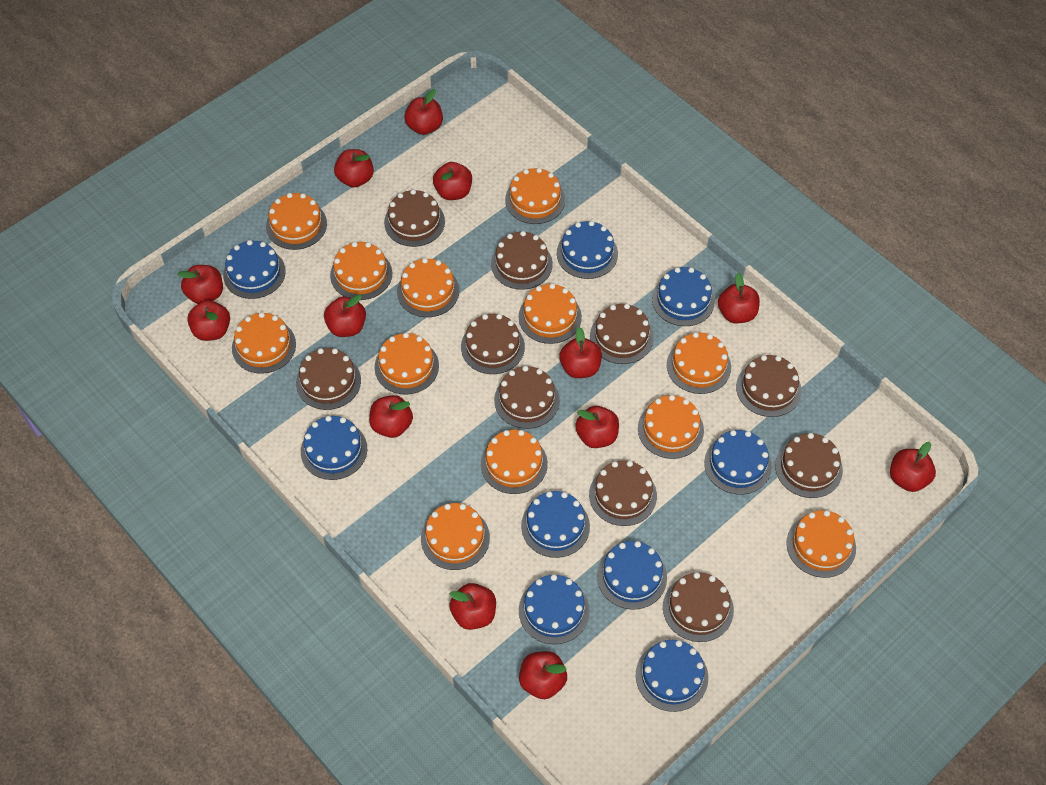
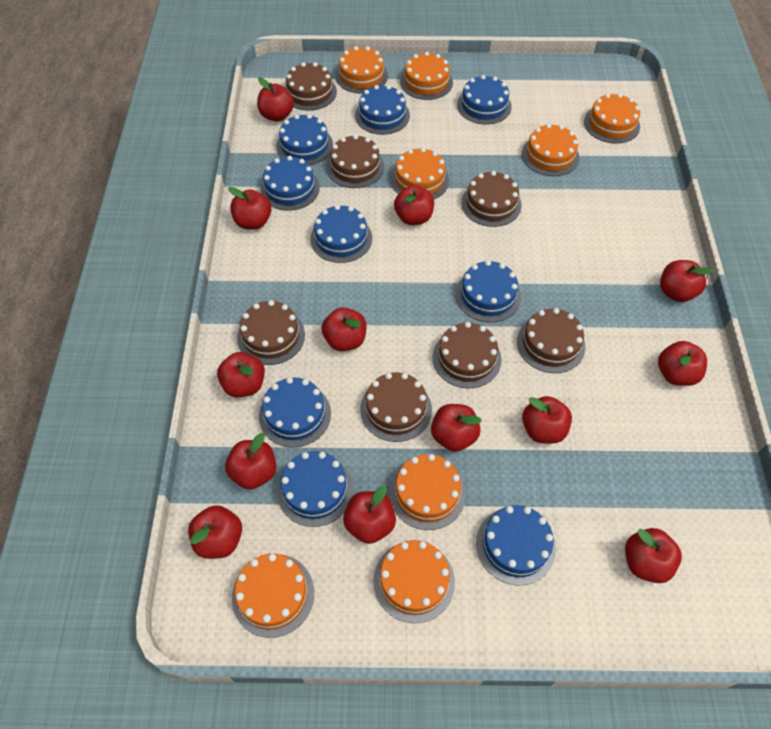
brown cake: 10 -> 7
orange cake: 12 -> 8

